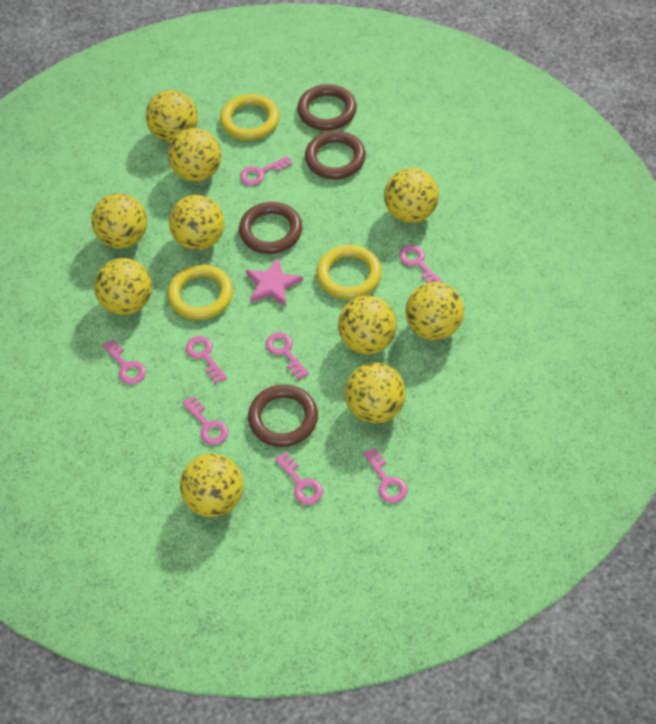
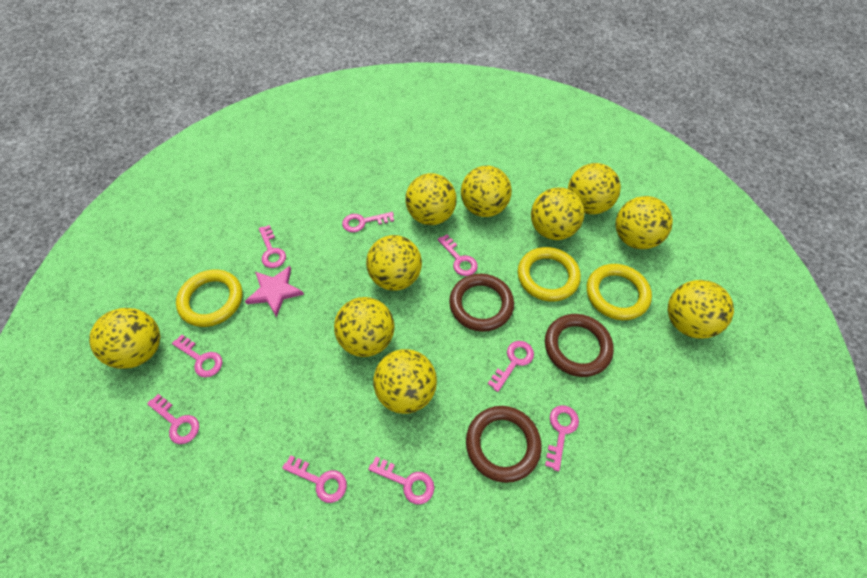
brown ring: 4 -> 3
pink key: 8 -> 9

